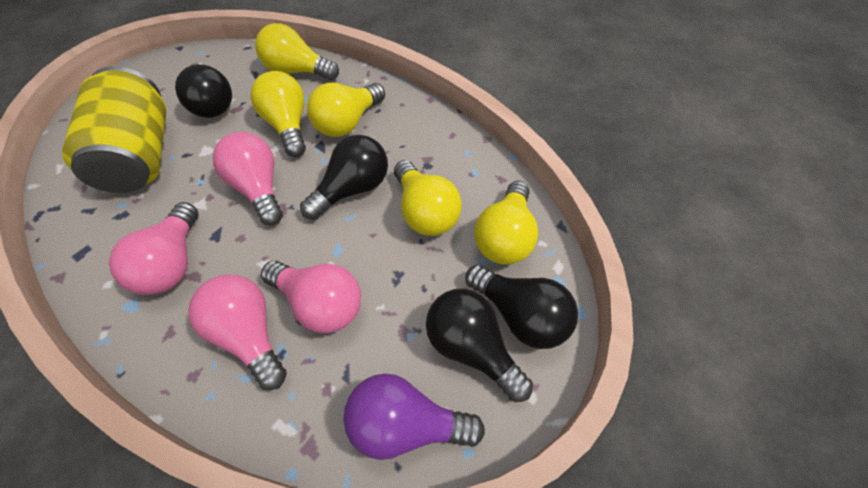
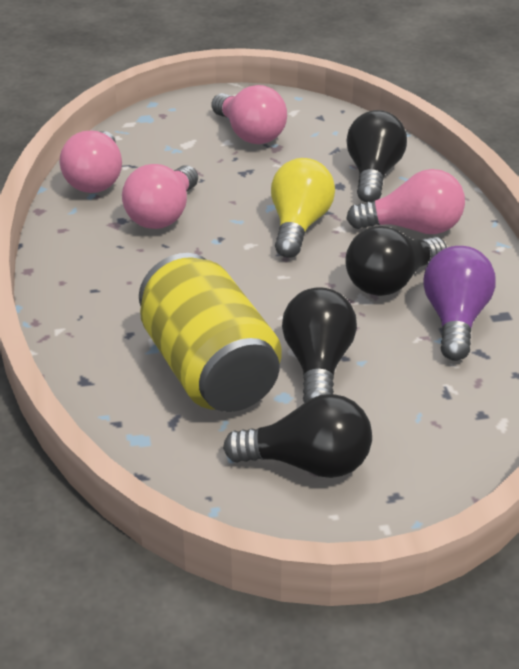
yellow light bulb: 5 -> 1

